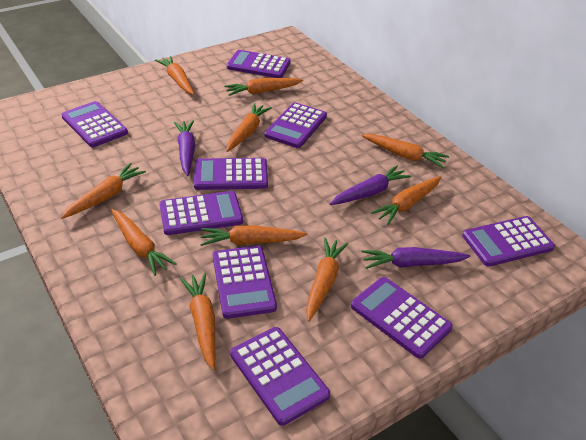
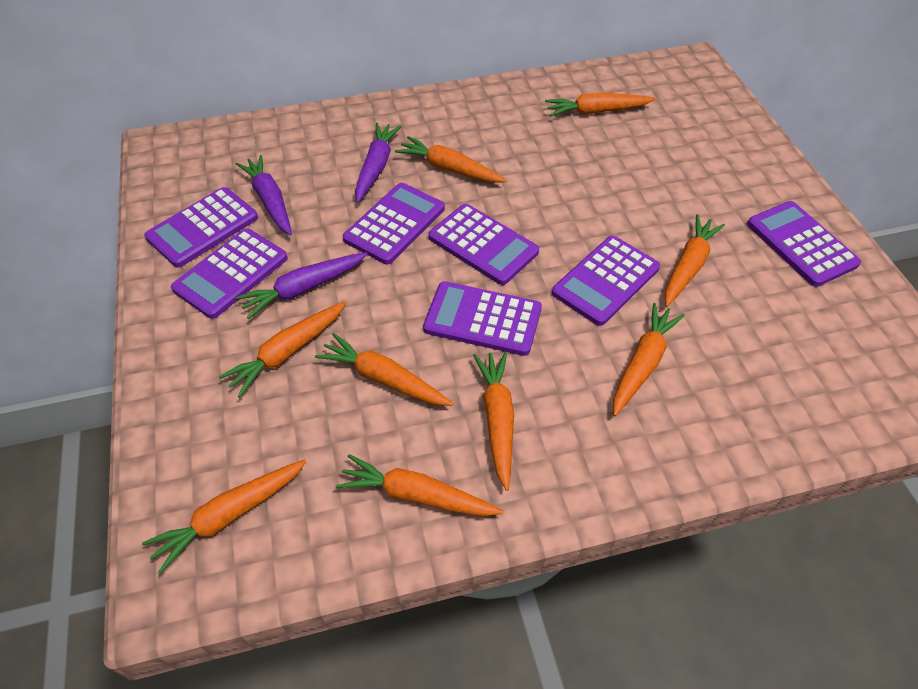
orange carrot: 10 -> 9
purple calculator: 9 -> 7

